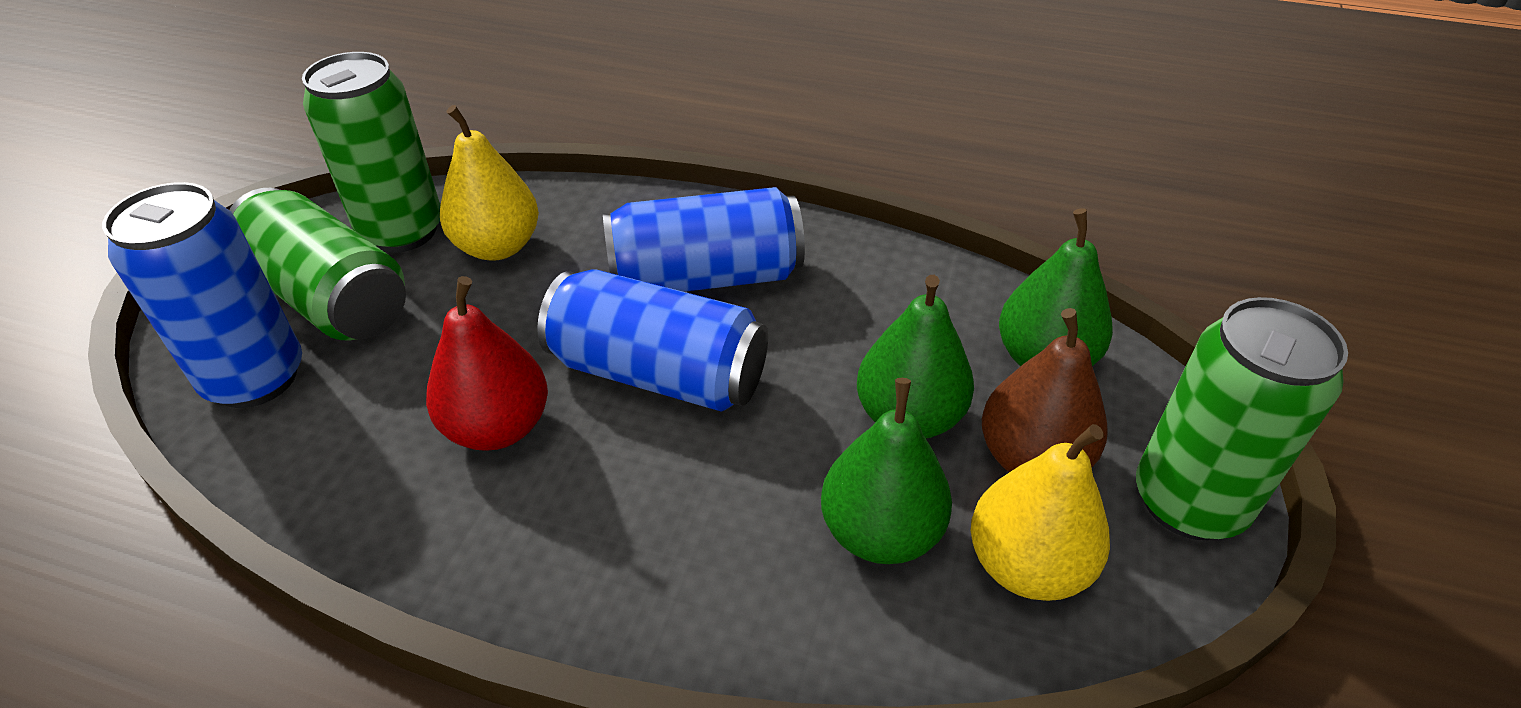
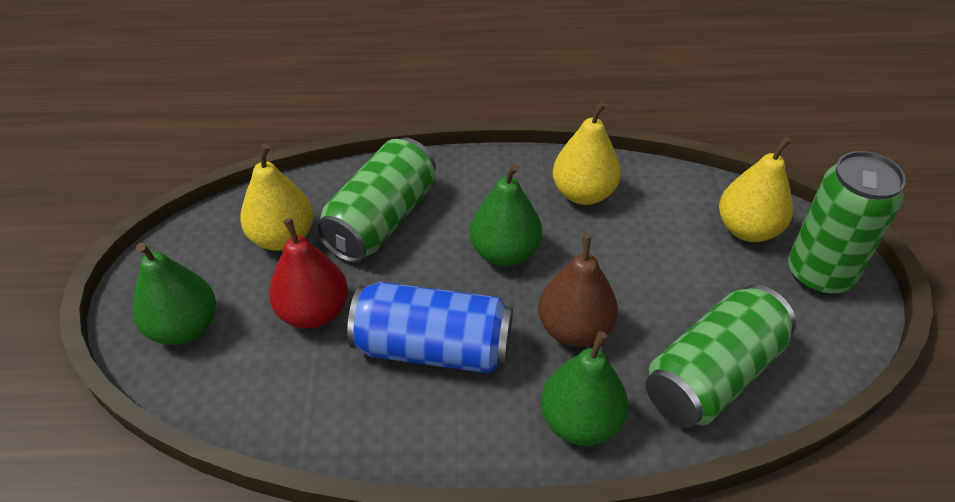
blue can: 3 -> 1
yellow pear: 2 -> 3

